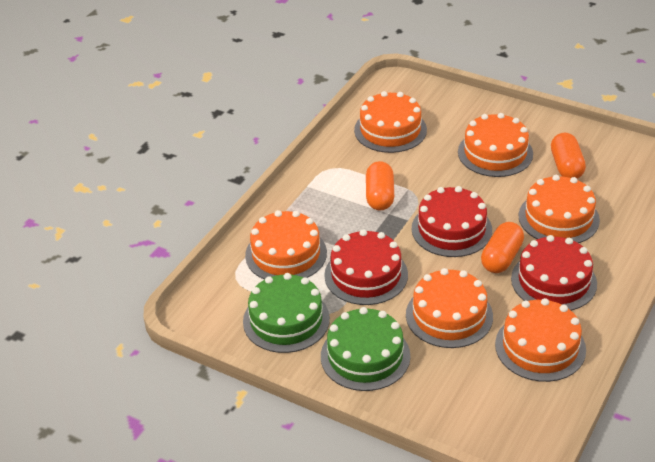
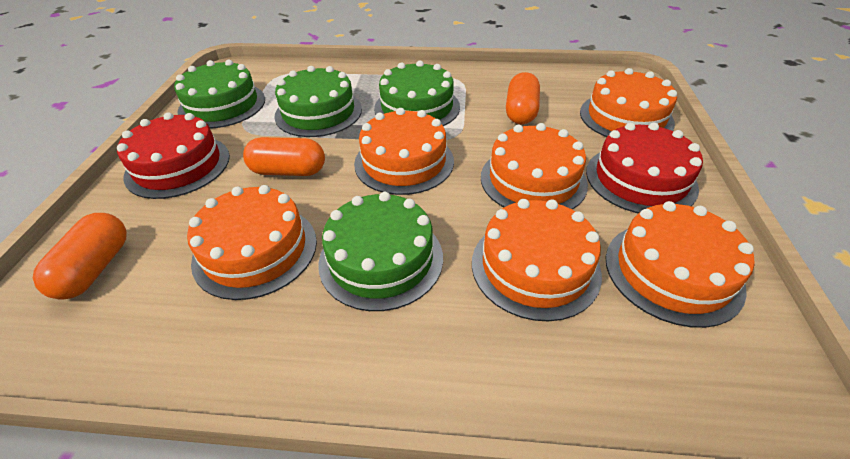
green cake: 2 -> 4
red cake: 3 -> 2

